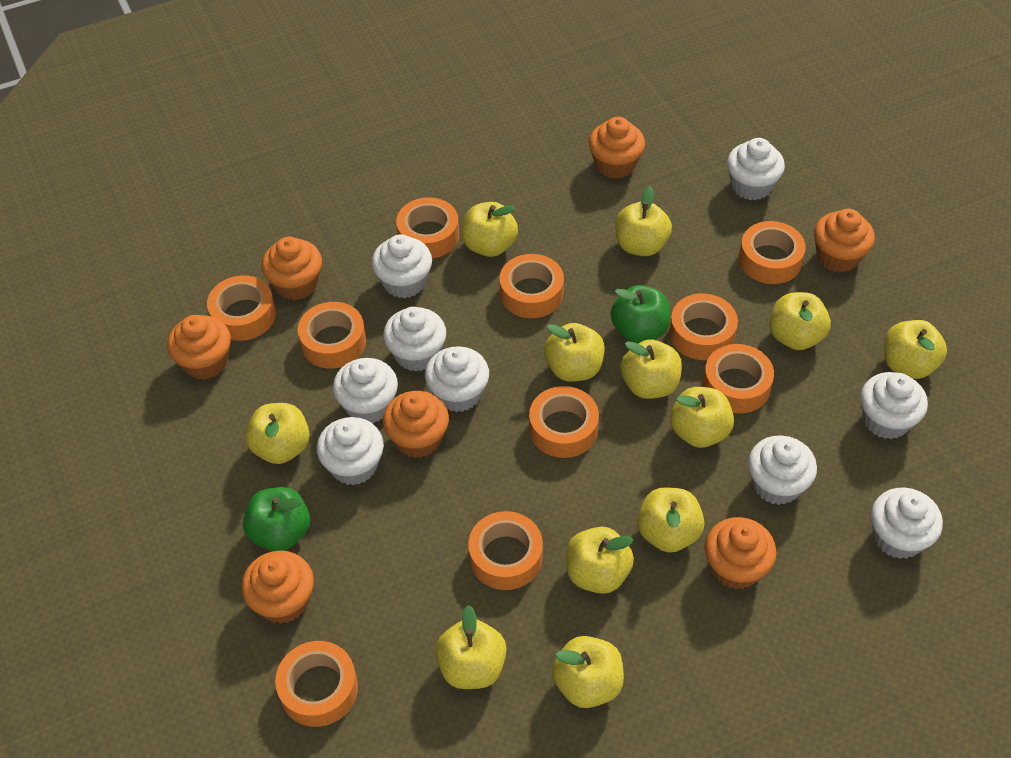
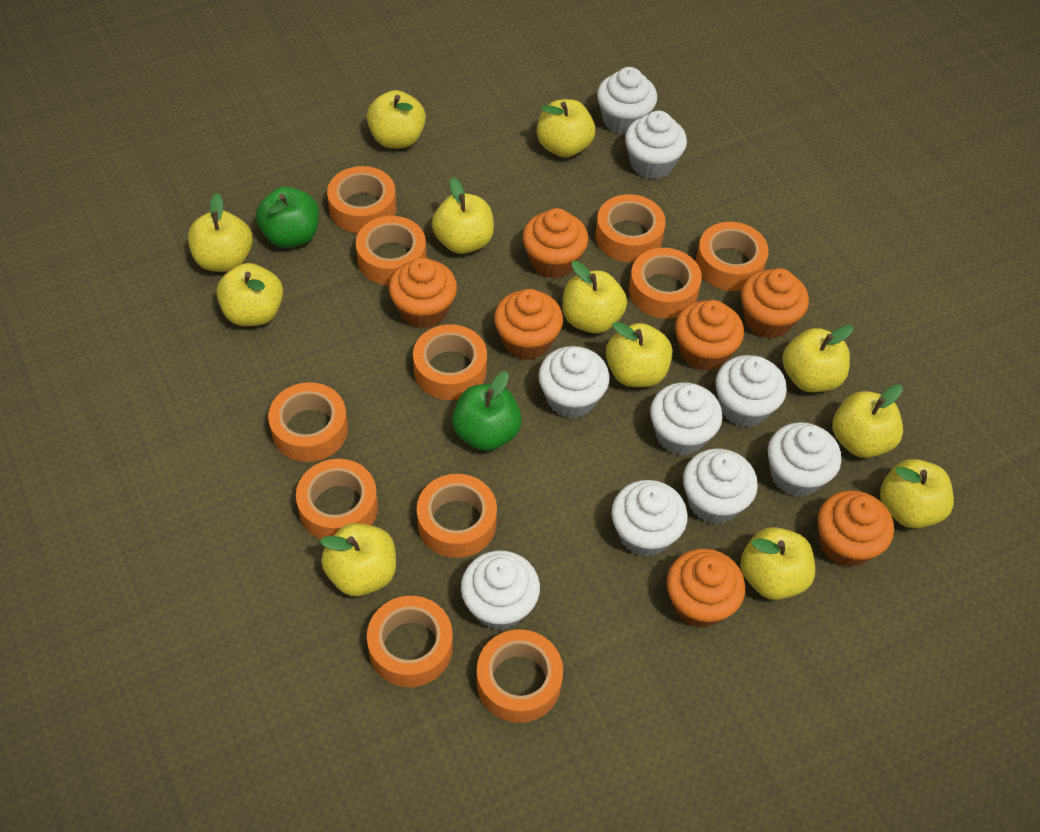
orange tape: 10 -> 11

